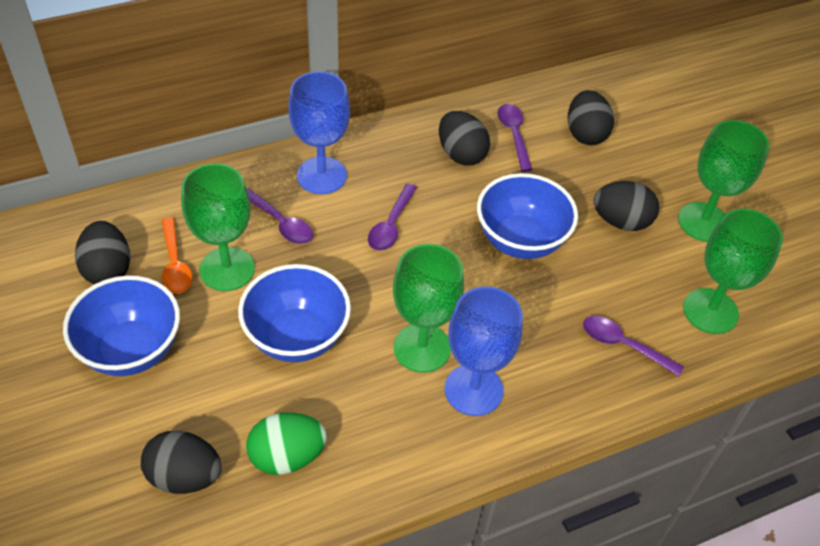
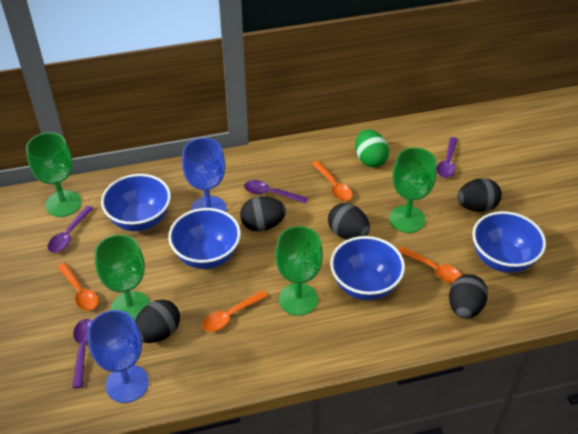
blue bowl: 3 -> 4
orange spoon: 1 -> 4

